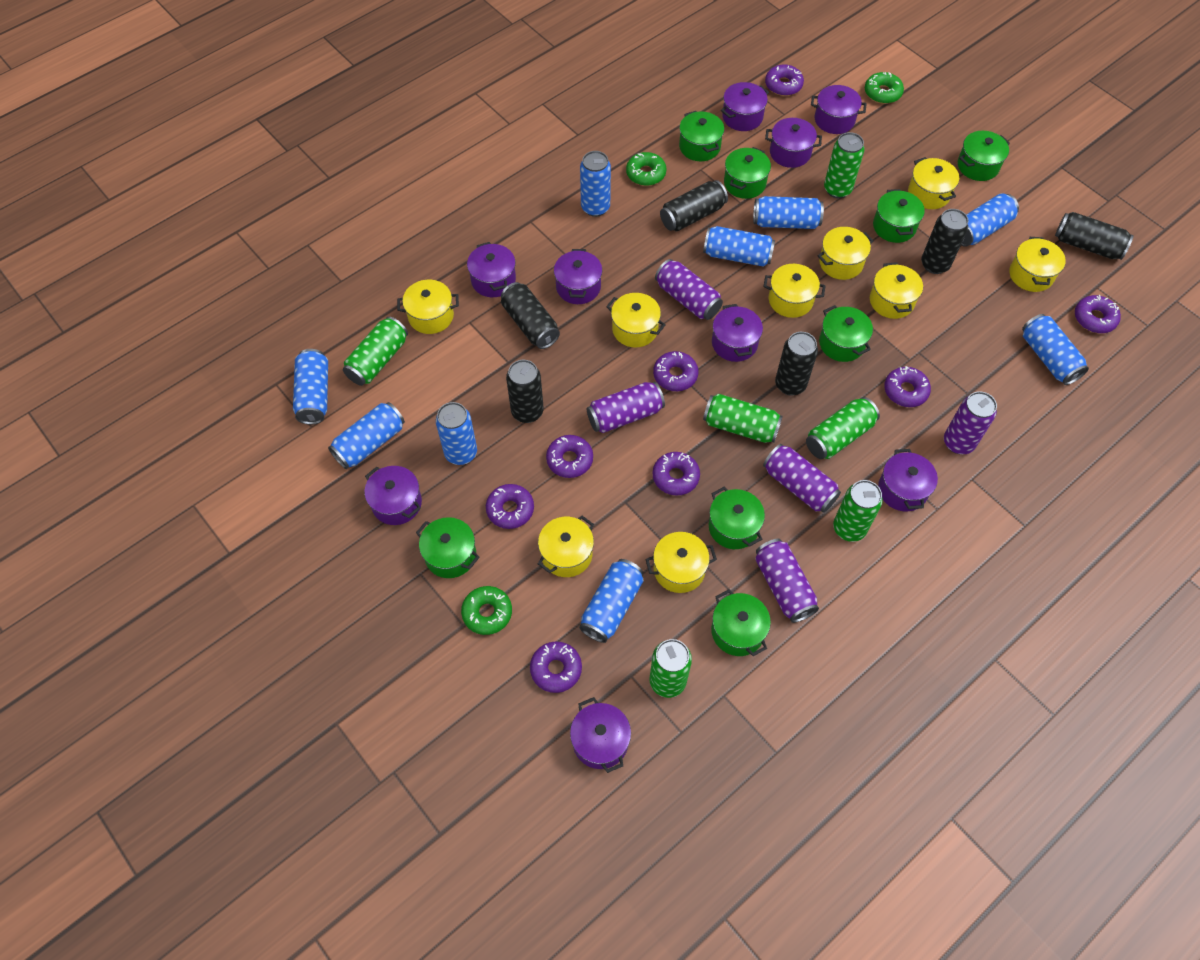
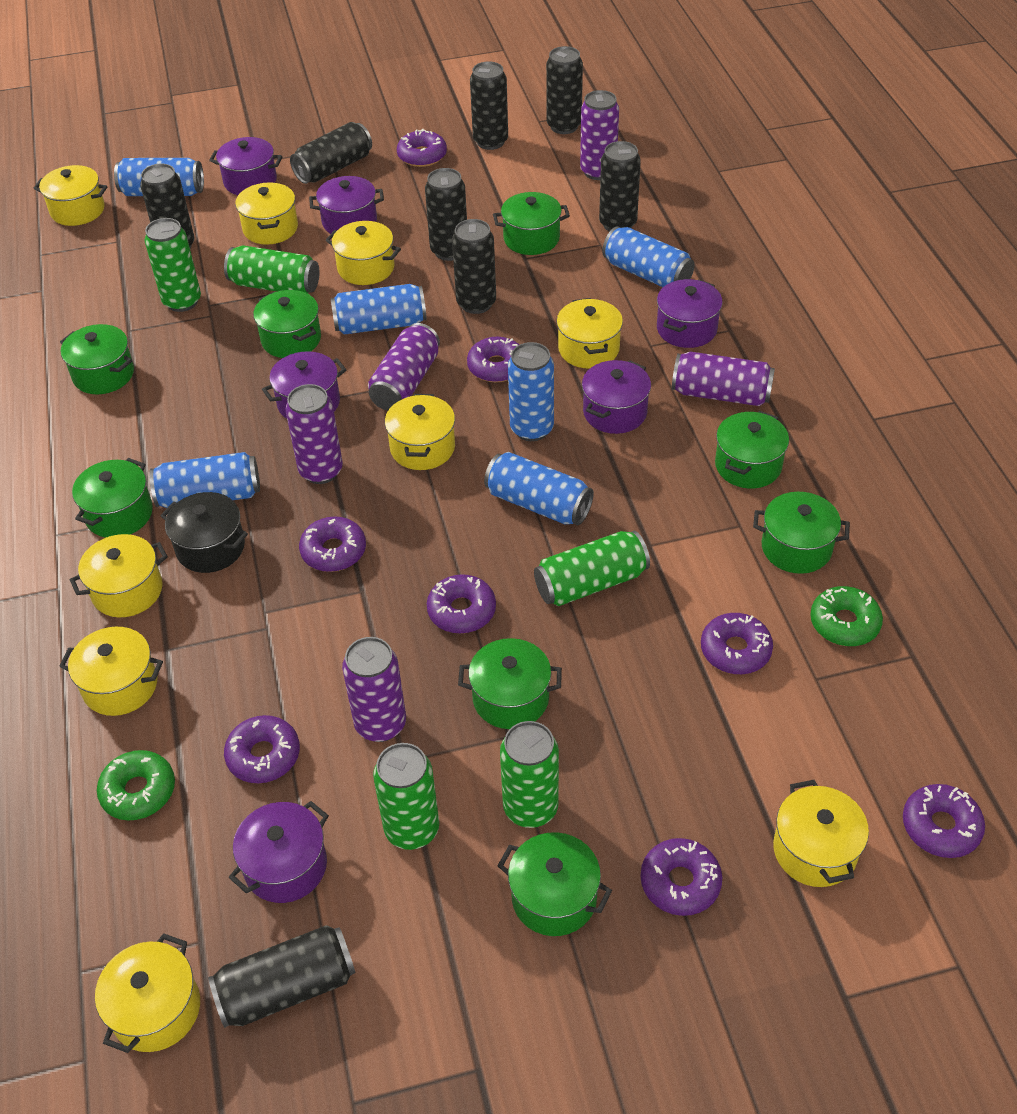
black can: 6 -> 8
black pot: 0 -> 1
blue can: 9 -> 6
green can: 6 -> 5
green donut: 3 -> 2
purple pot: 9 -> 6

